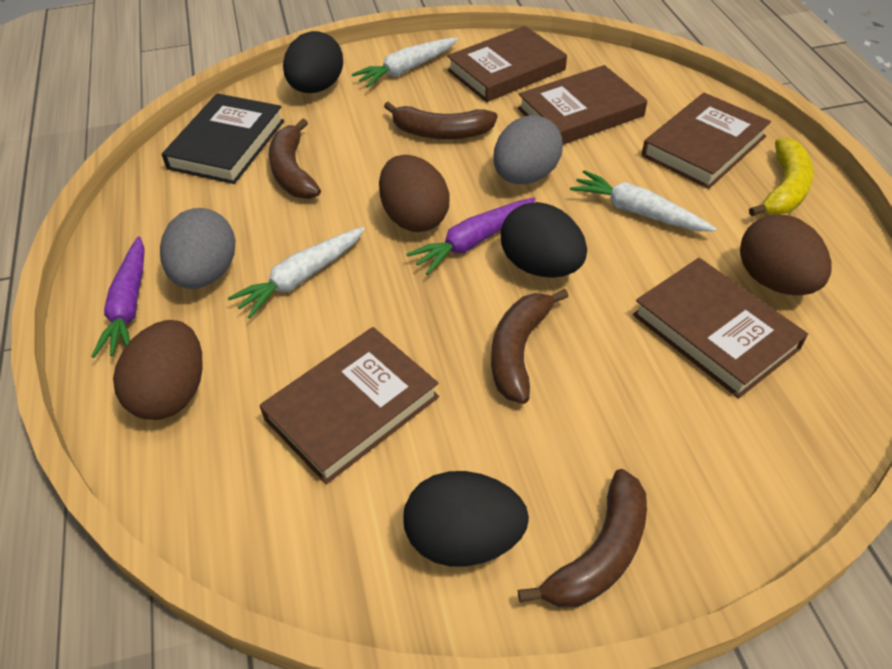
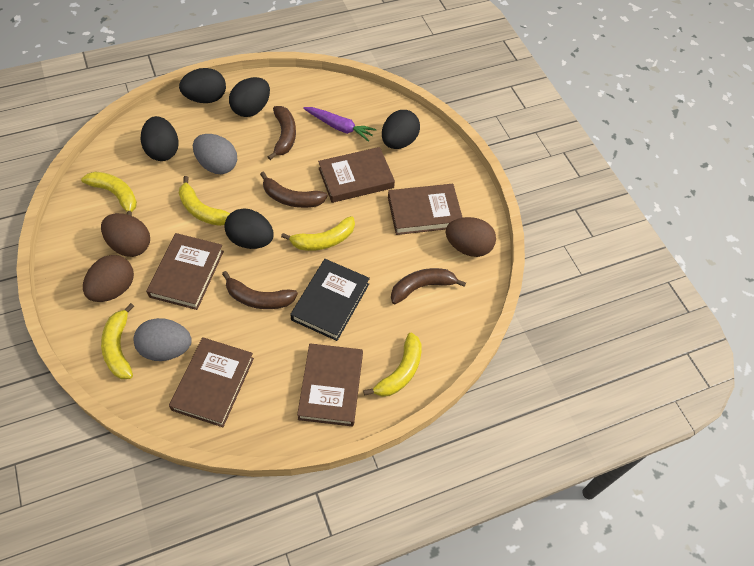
black egg: 3 -> 5
purple carrot: 2 -> 1
white carrot: 3 -> 0
yellow banana: 1 -> 5

